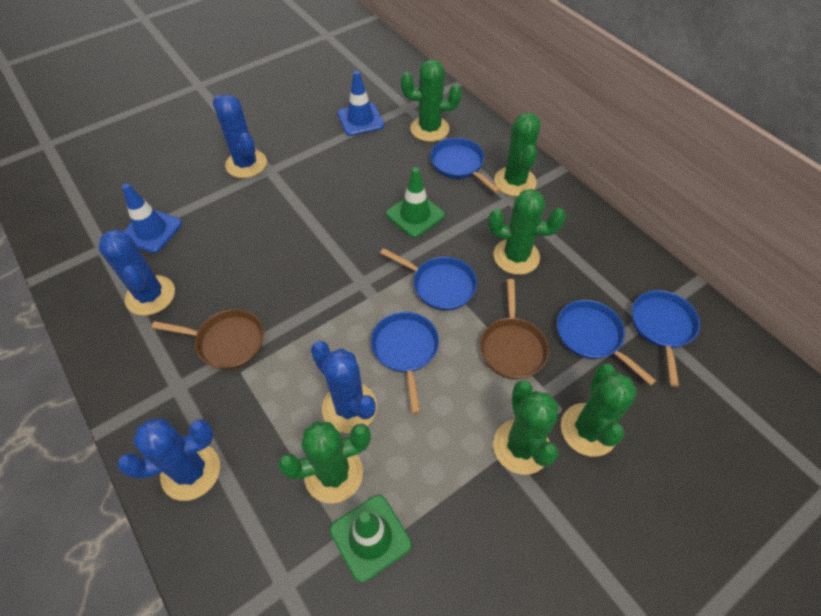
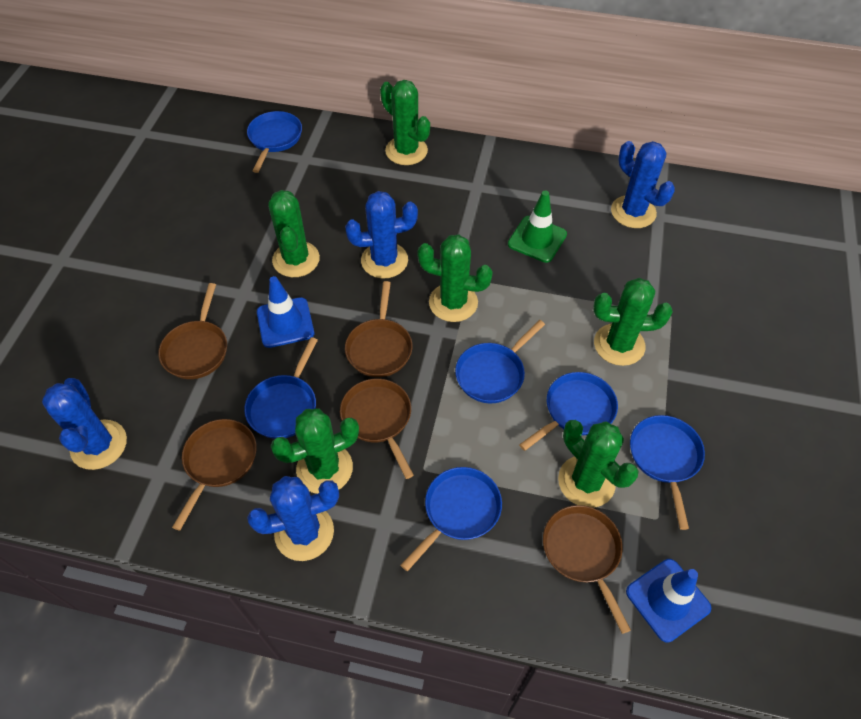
blue pan: 5 -> 6
brown pan: 2 -> 5
green traffic cone: 2 -> 1

